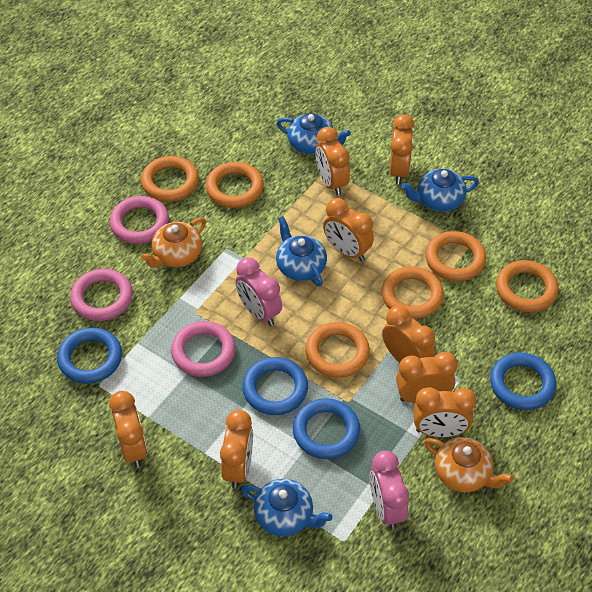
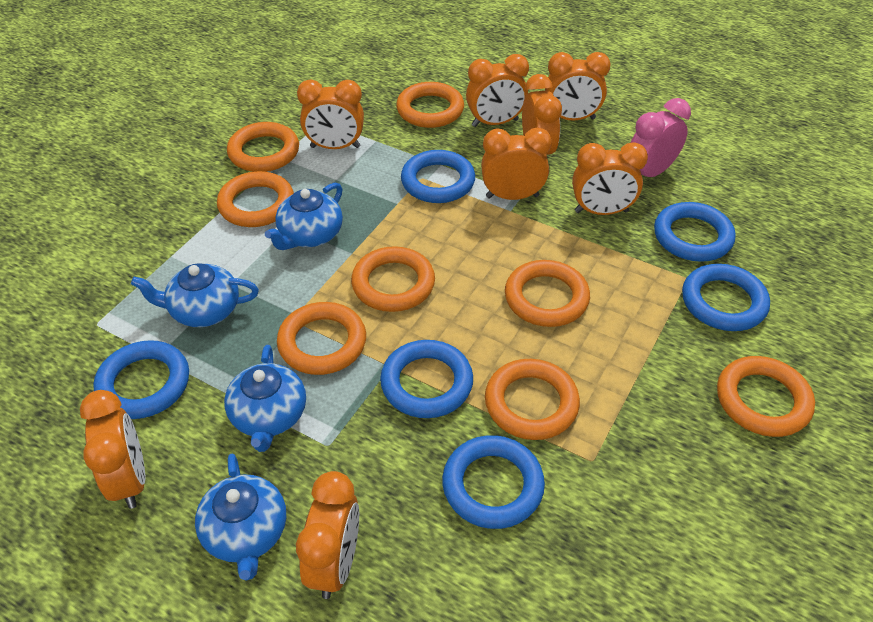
blue ring: 4 -> 6
orange ring: 6 -> 8
orange teapot: 2 -> 0
pink clock: 2 -> 1
pink ring: 3 -> 0

